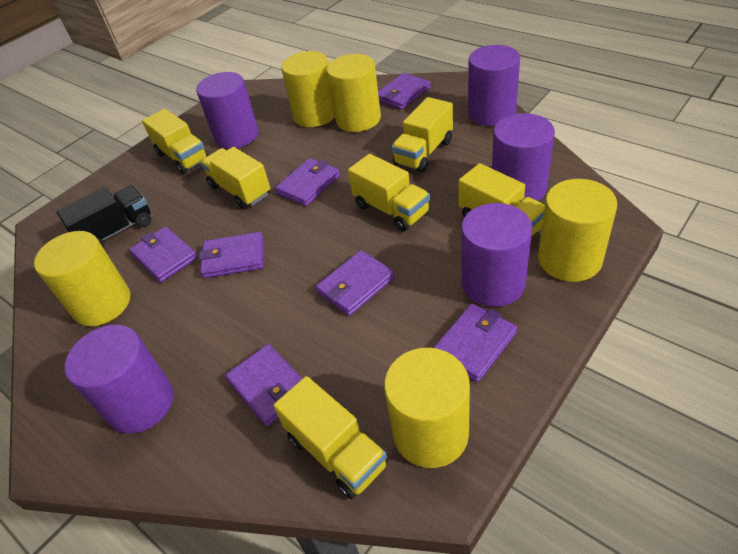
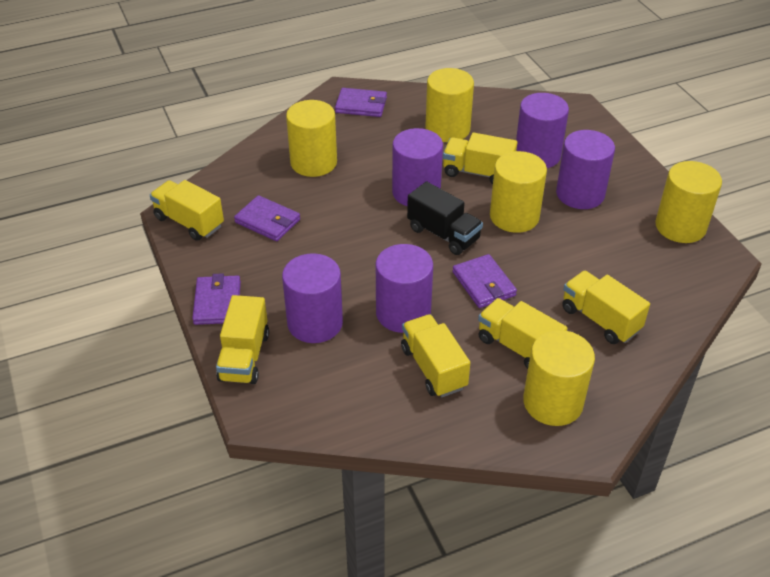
purple wallet: 7 -> 4

